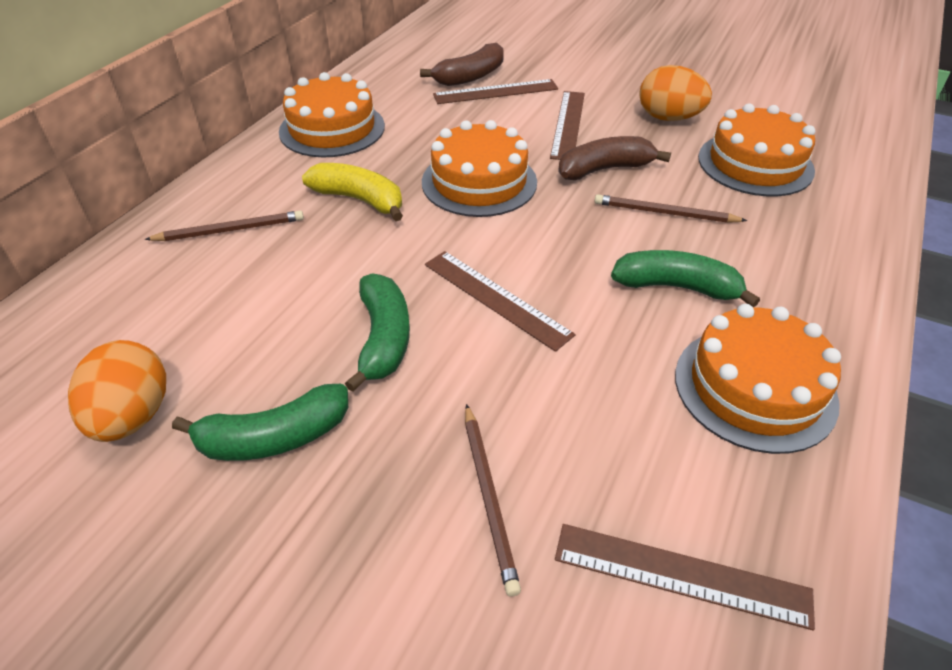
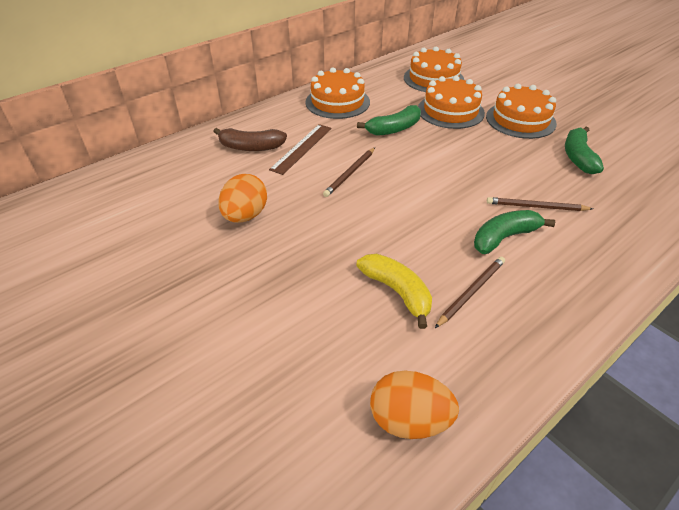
brown banana: 2 -> 1
brown ruler: 4 -> 1

